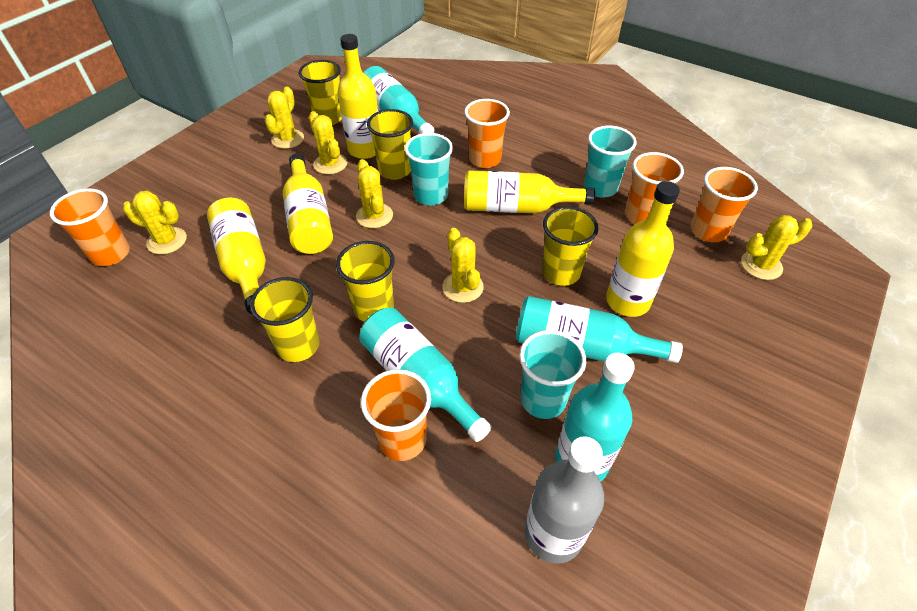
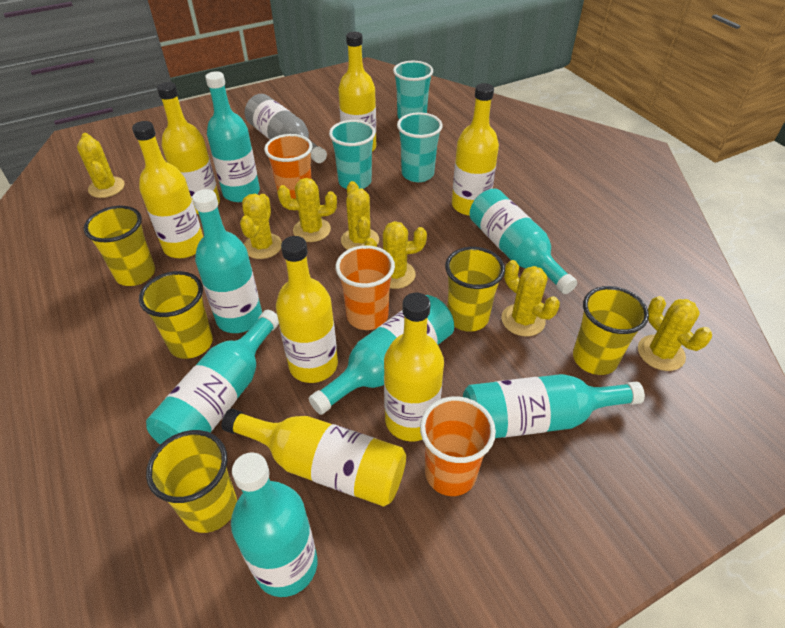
orange cup: 5 -> 3
turquoise bottle: 4 -> 7
yellow bottle: 5 -> 7
yellow cactus: 6 -> 7

